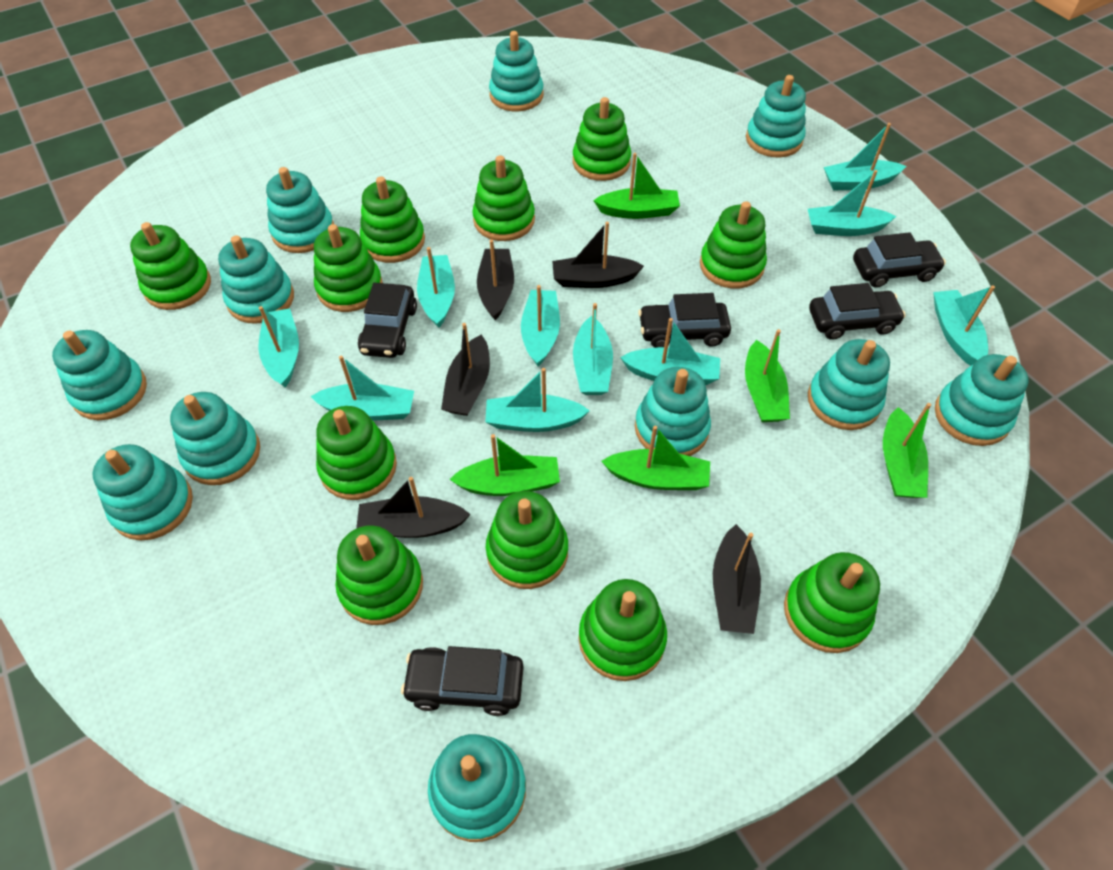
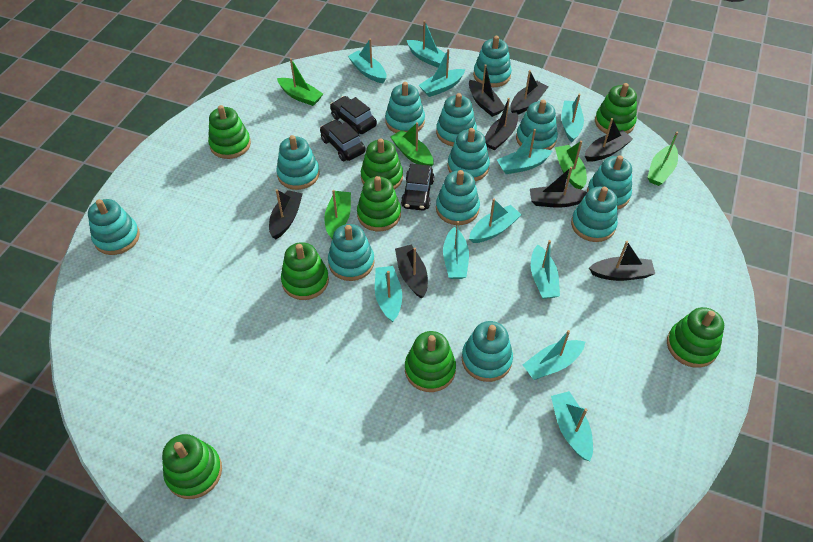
black boat: 5 -> 8
black car: 5 -> 3
green stacking toy: 11 -> 8
turquoise boat: 10 -> 11
turquoise stacking toy: 11 -> 12

